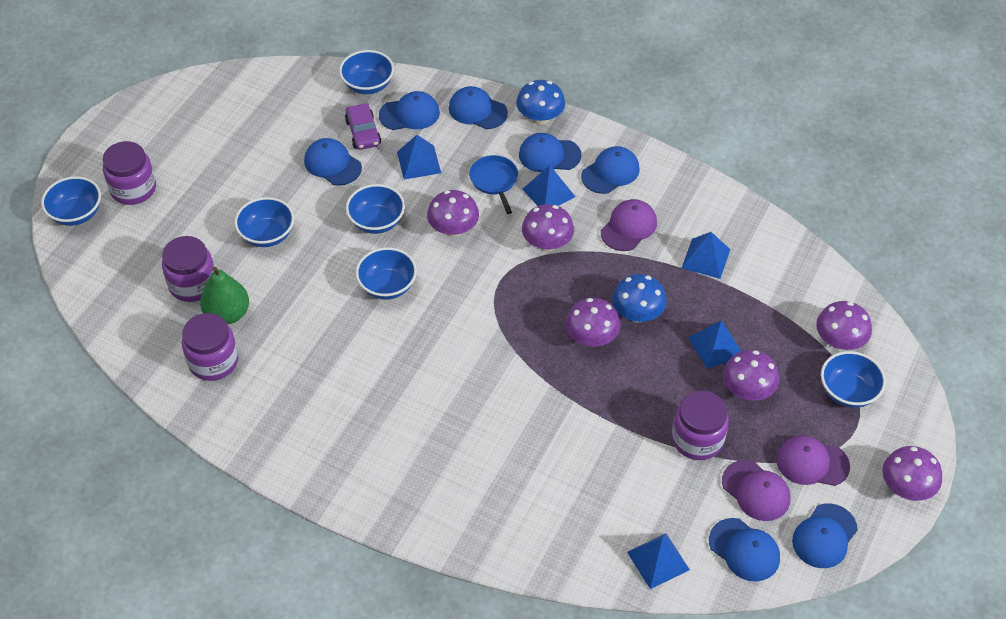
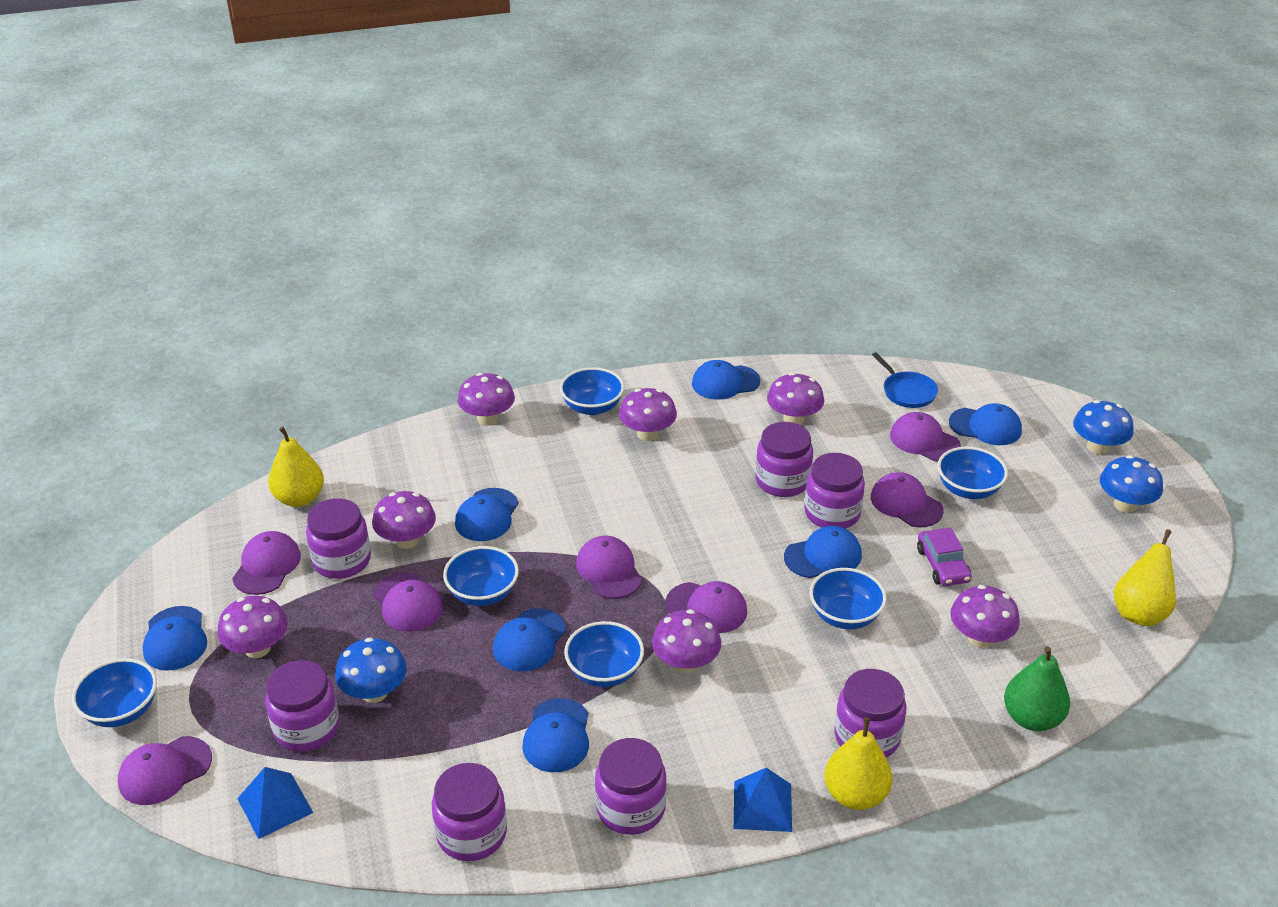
blue mushroom: 2 -> 3
blue pyramid: 5 -> 2
purple cap: 3 -> 7
purple jar: 4 -> 7
purple mushroom: 6 -> 7
yellow pear: 0 -> 3

